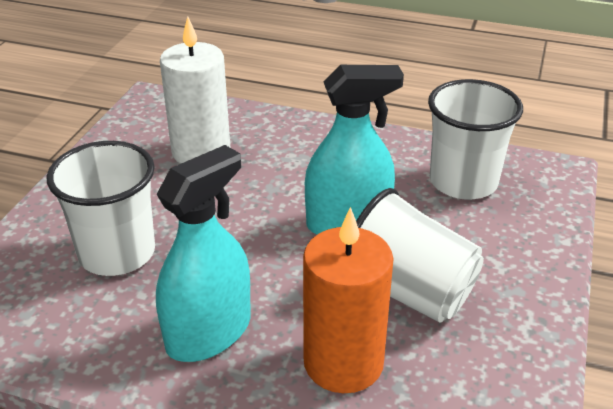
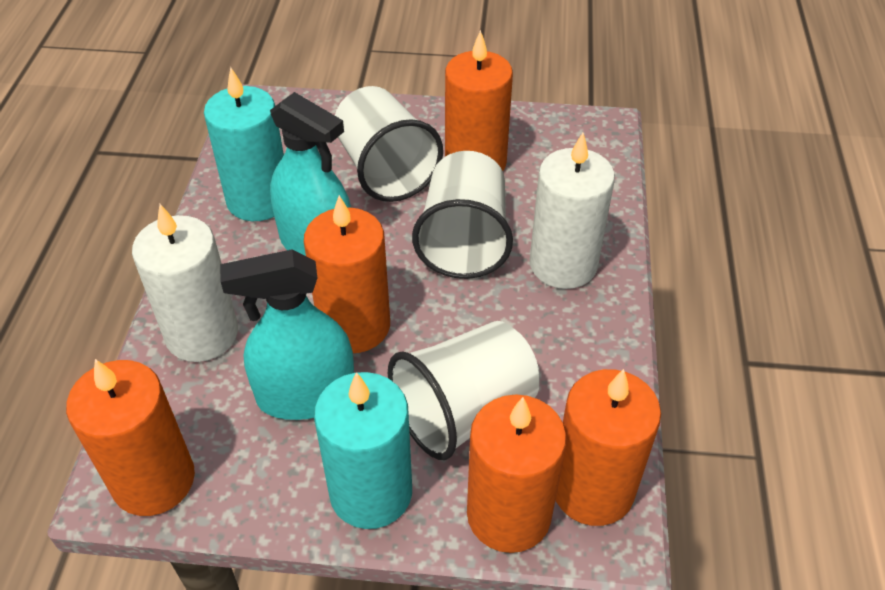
orange candle: 1 -> 5
turquoise candle: 0 -> 2
white candle: 1 -> 2

